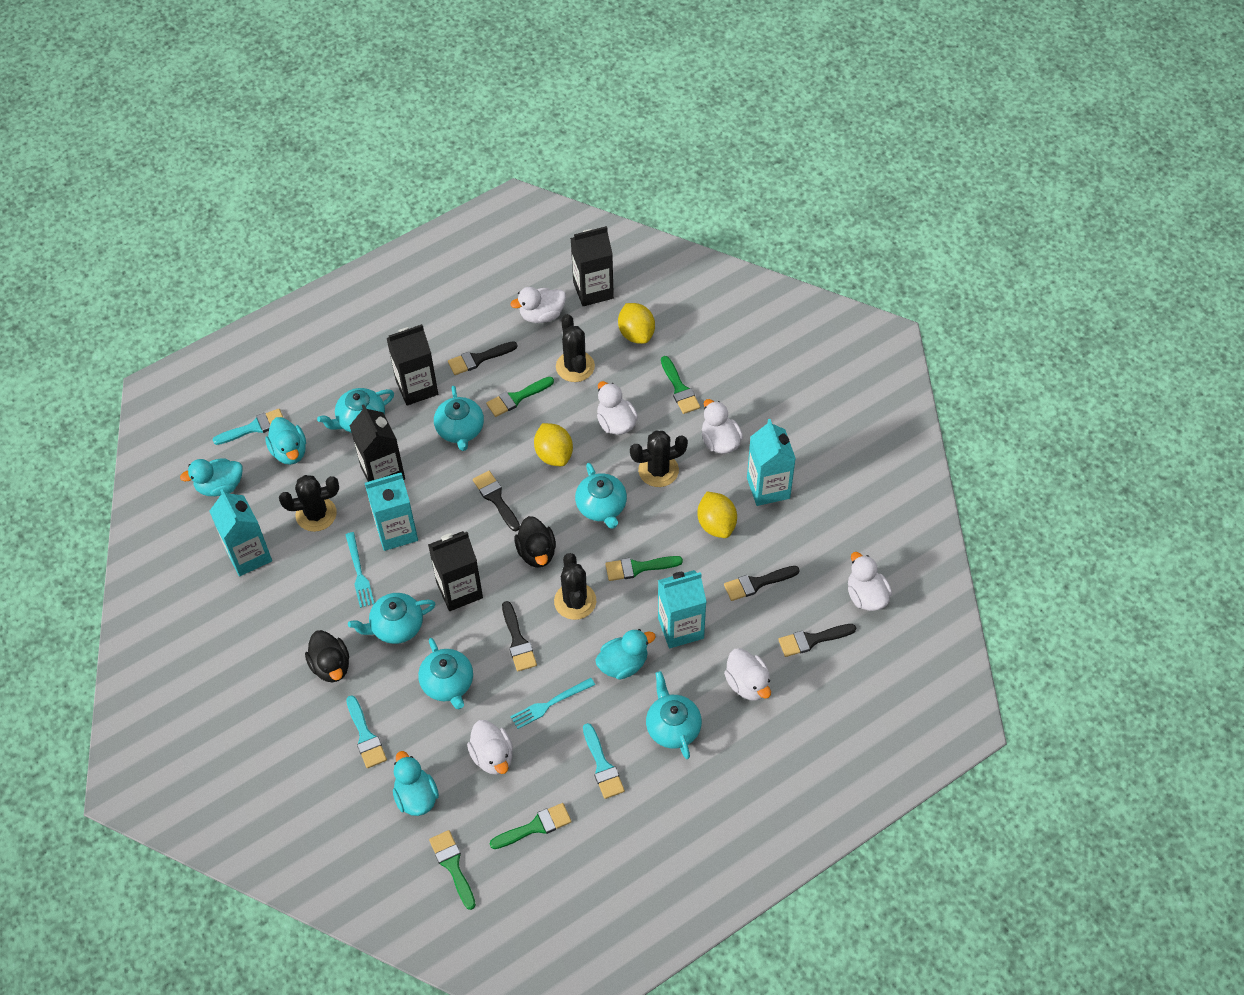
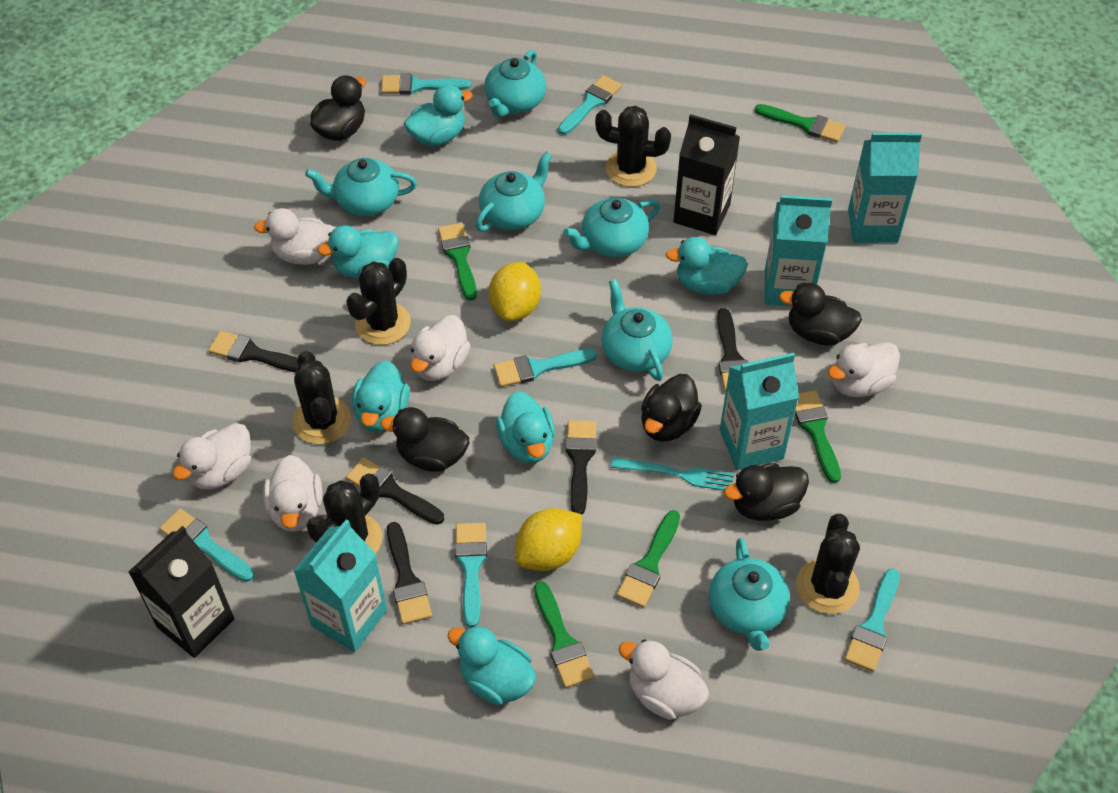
black cactus: 4 -> 5
black carton: 4 -> 2
black duck: 2 -> 5
turquoise brush: 3 -> 6
turquoise duck: 4 -> 6
turquoise fork: 2 -> 1
yellow lemon: 3 -> 2

